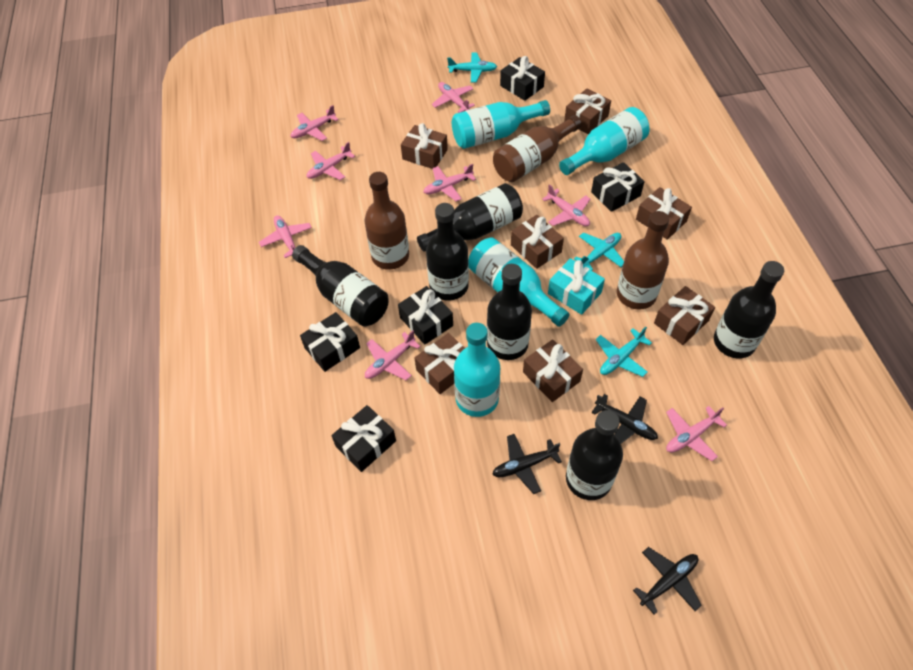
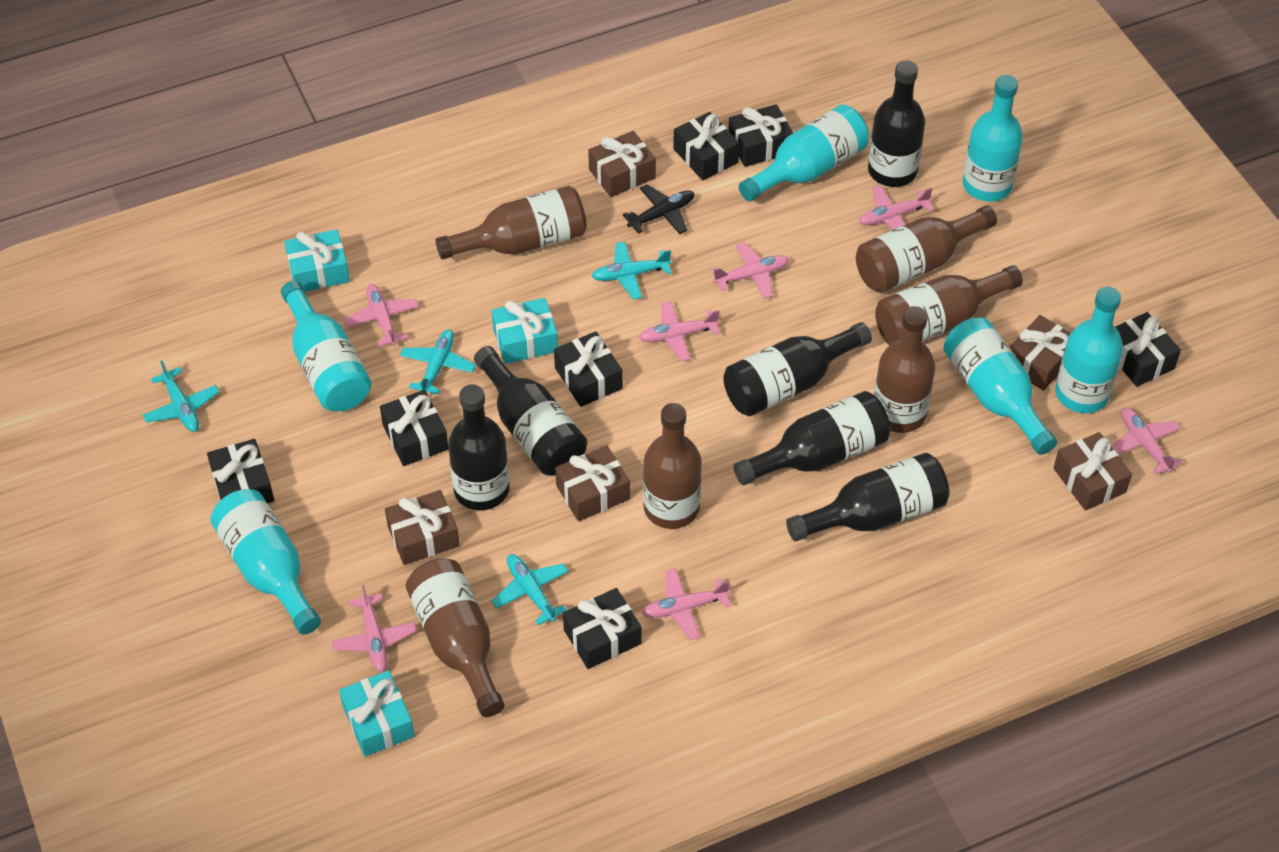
black gift: 5 -> 7
black plane: 3 -> 1
brown bottle: 3 -> 6
brown gift: 7 -> 5
pink plane: 8 -> 7
turquoise bottle: 4 -> 6
turquoise gift: 1 -> 3
turquoise plane: 3 -> 4

